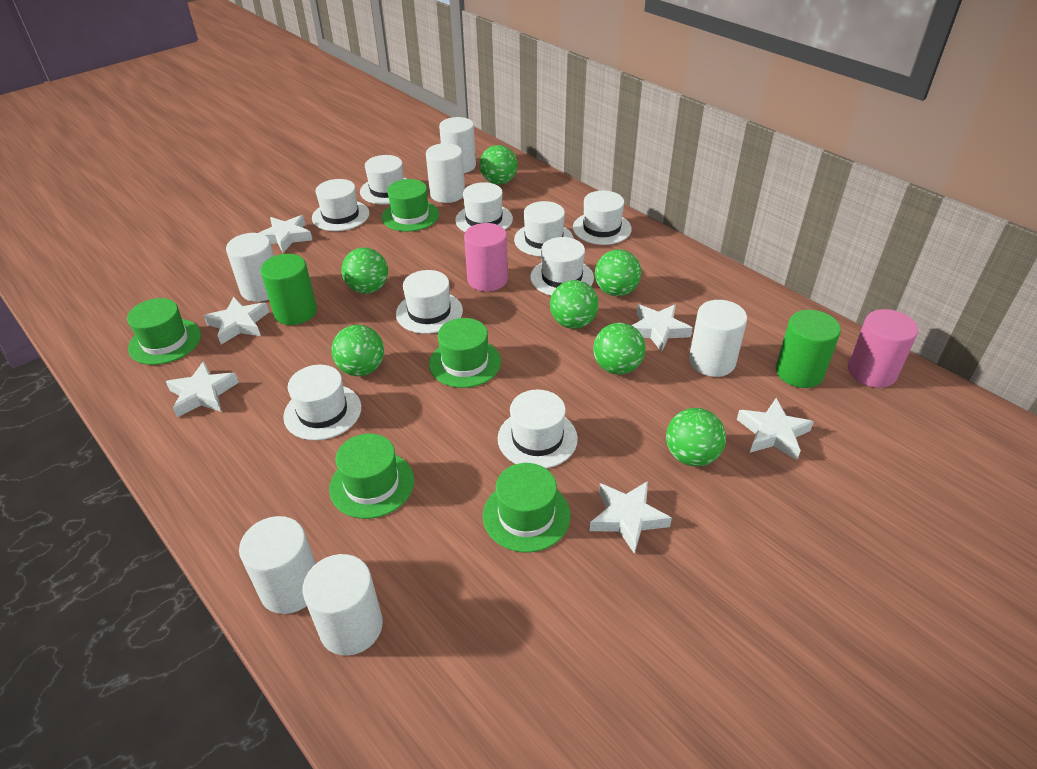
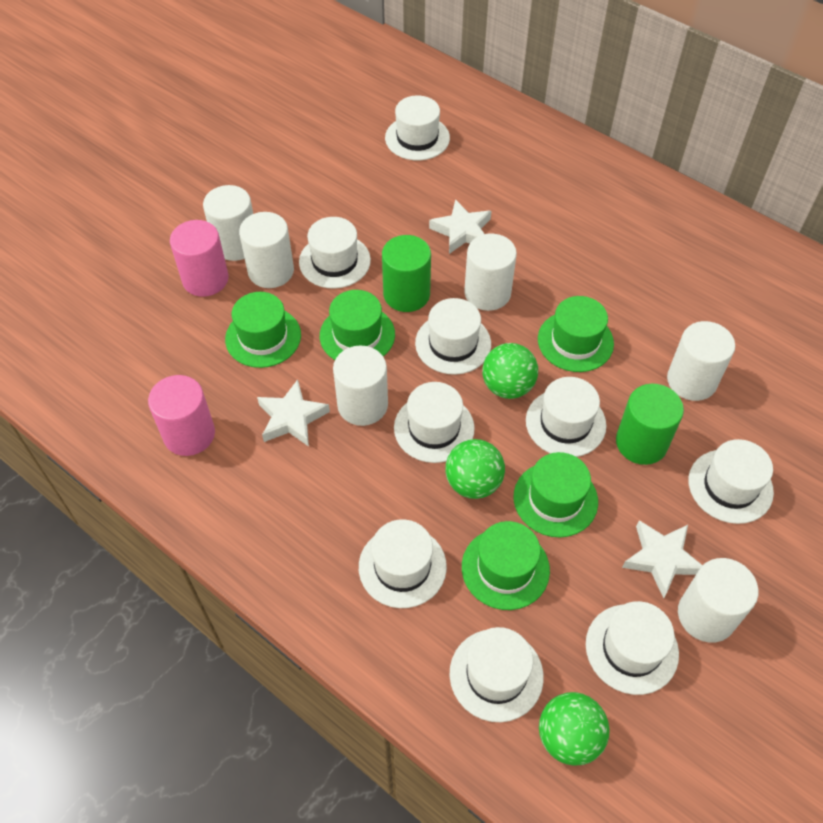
green ball: 7 -> 3
white star: 6 -> 3

